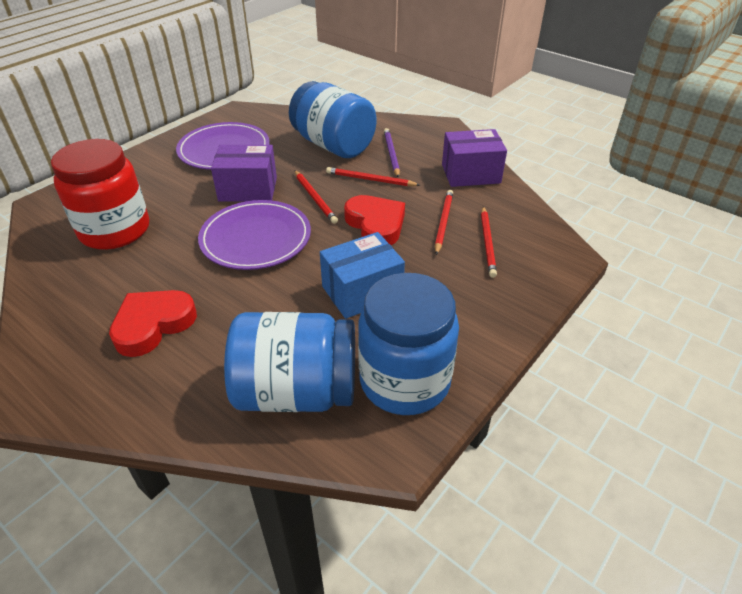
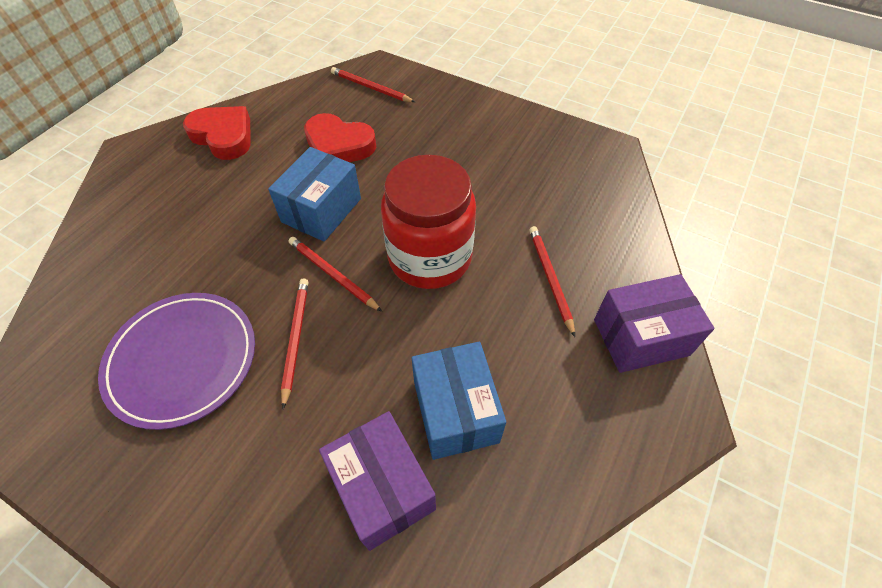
blue box: 1 -> 2
blue jar: 3 -> 0
purple pencil: 1 -> 0
purple plate: 2 -> 1

